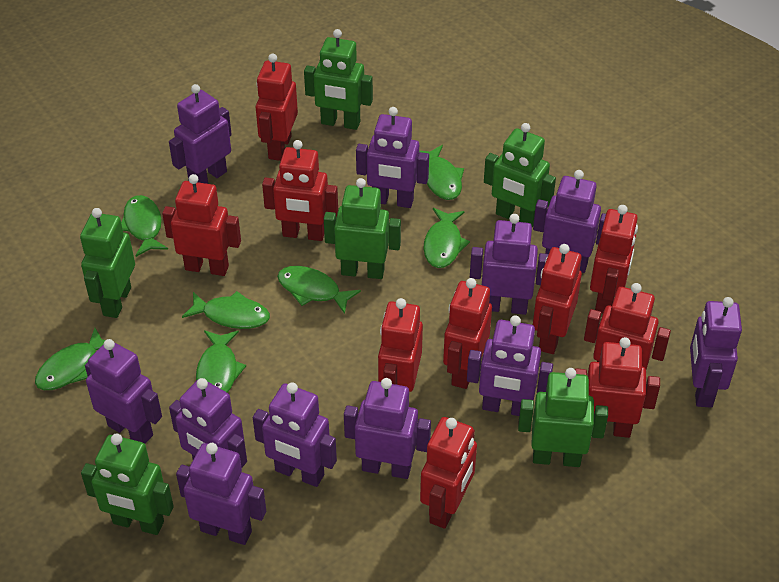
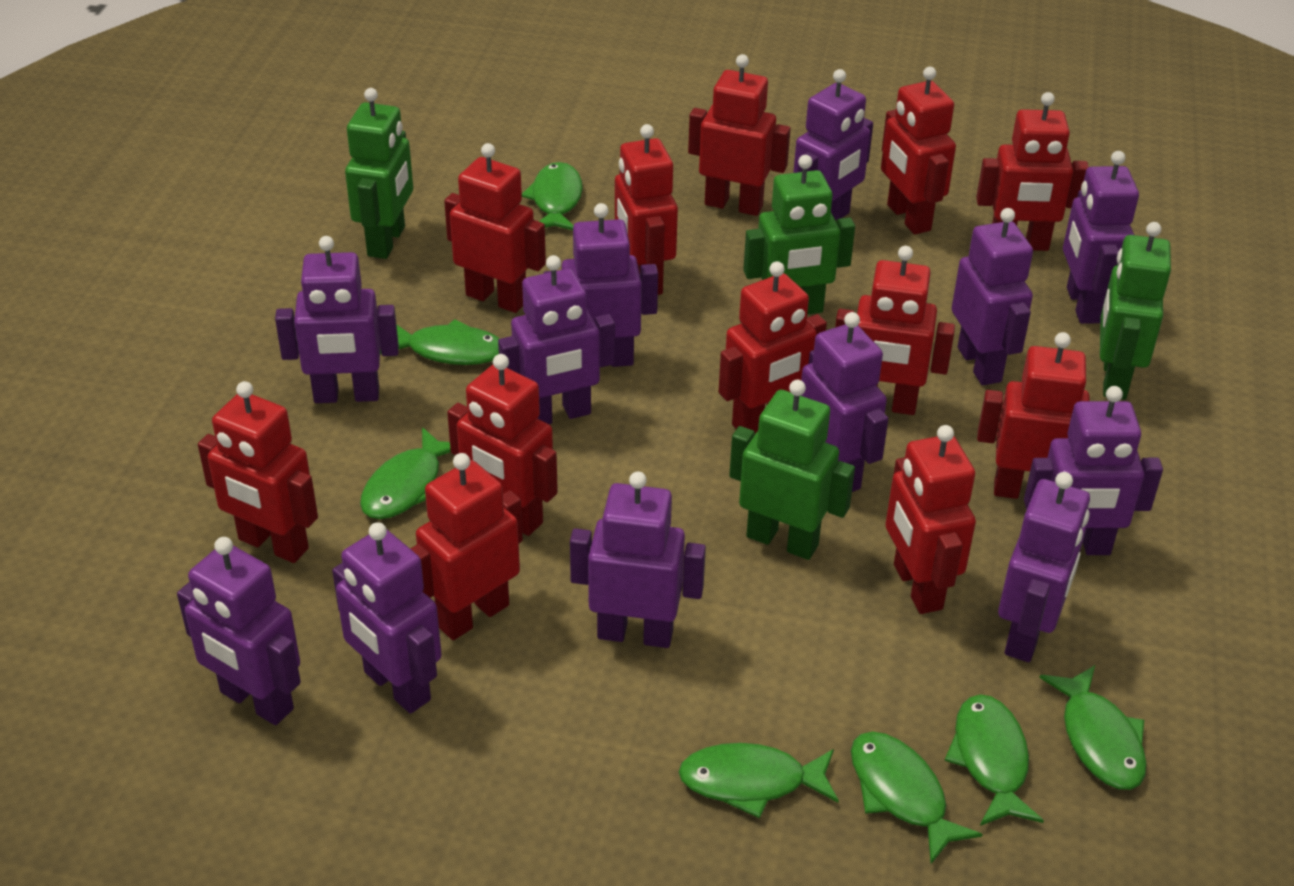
green robot: 6 -> 4
purple robot: 11 -> 12
red robot: 10 -> 12

